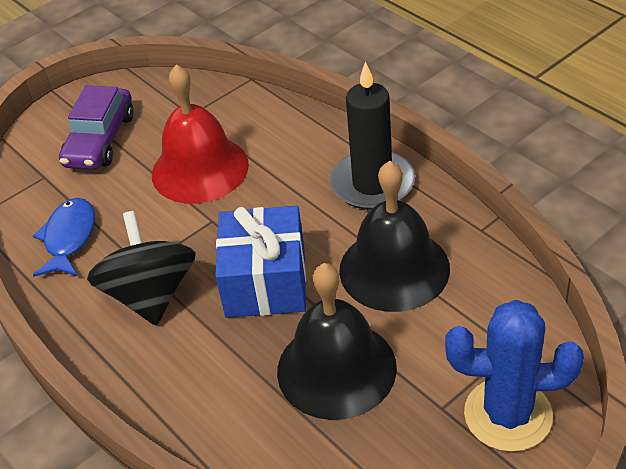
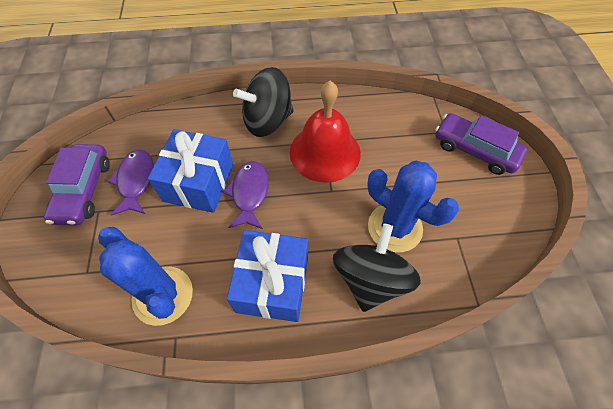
black bell: 2 -> 0
black candle: 1 -> 0
black spinning top: 1 -> 2
blue cactus: 1 -> 2
blue fish: 1 -> 0
blue gift: 1 -> 2
purple car: 1 -> 2
purple fish: 0 -> 2

